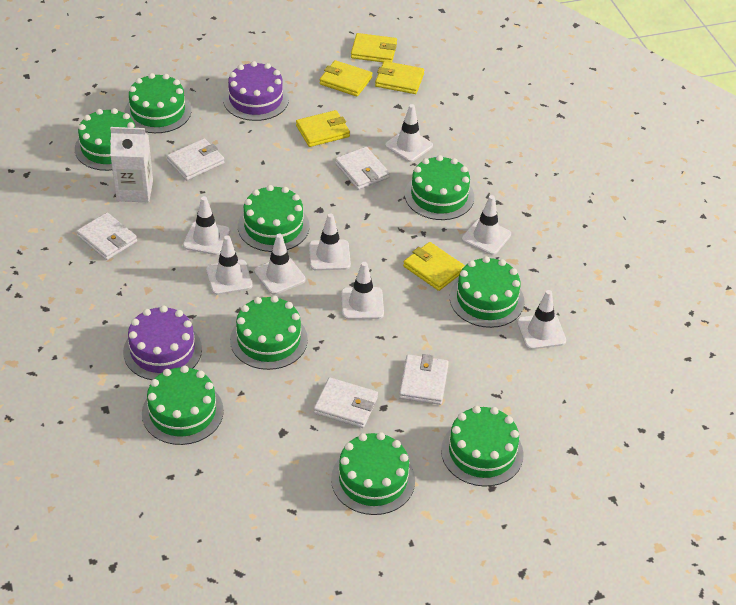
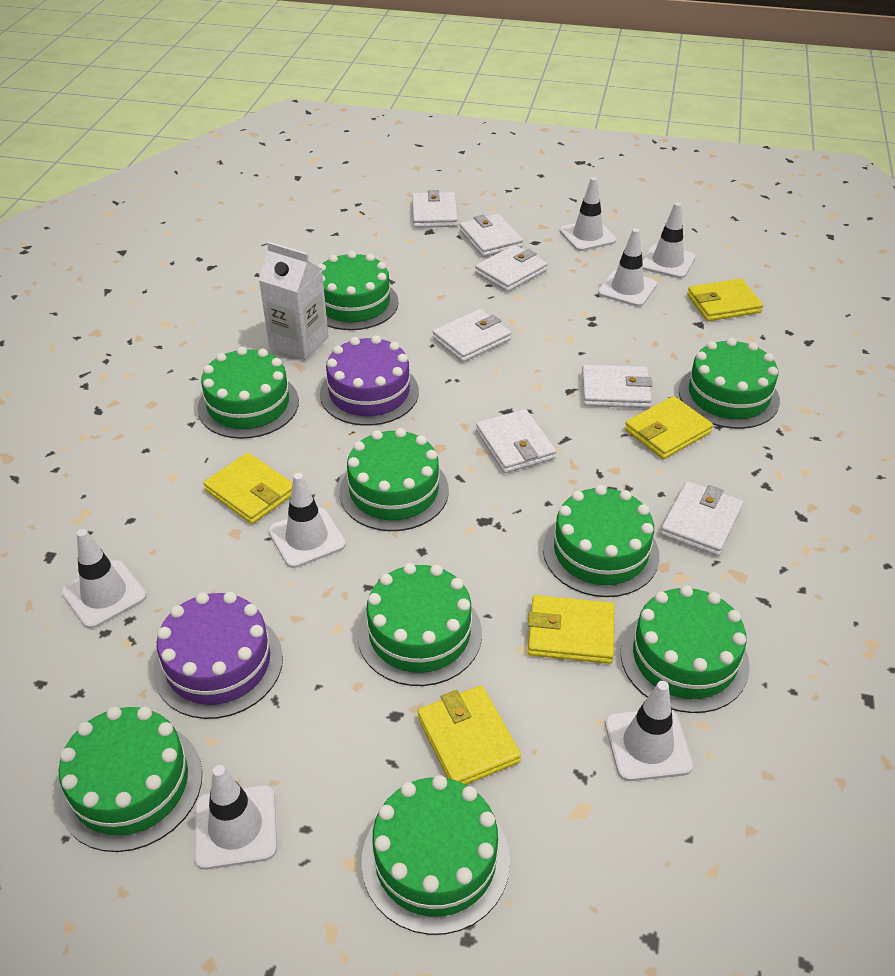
white traffic cone: 8 -> 7
white wallet: 5 -> 7

